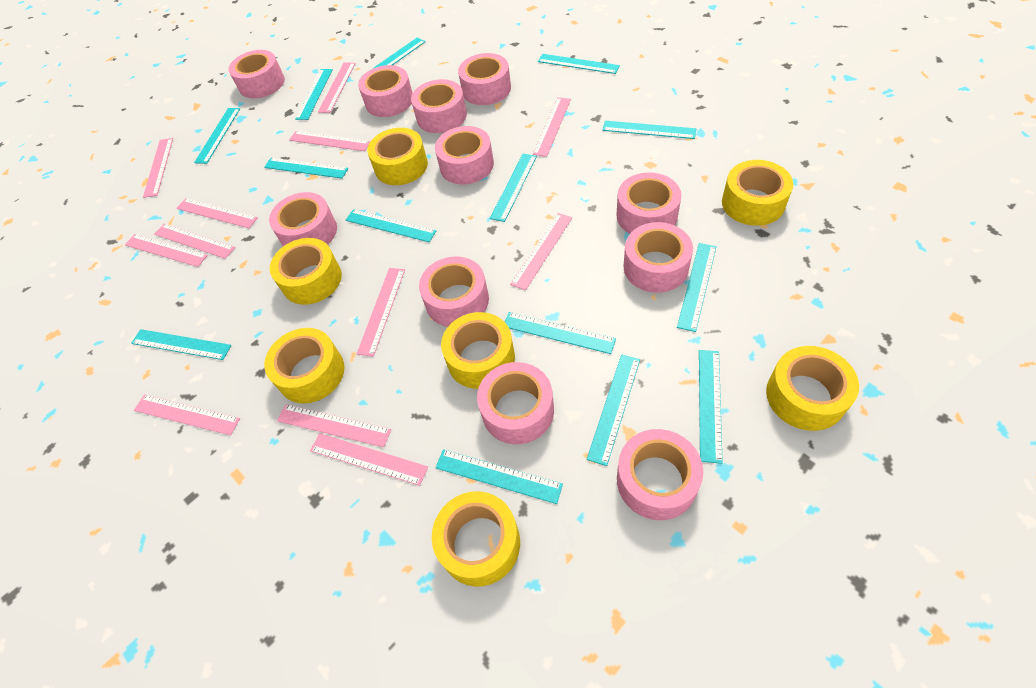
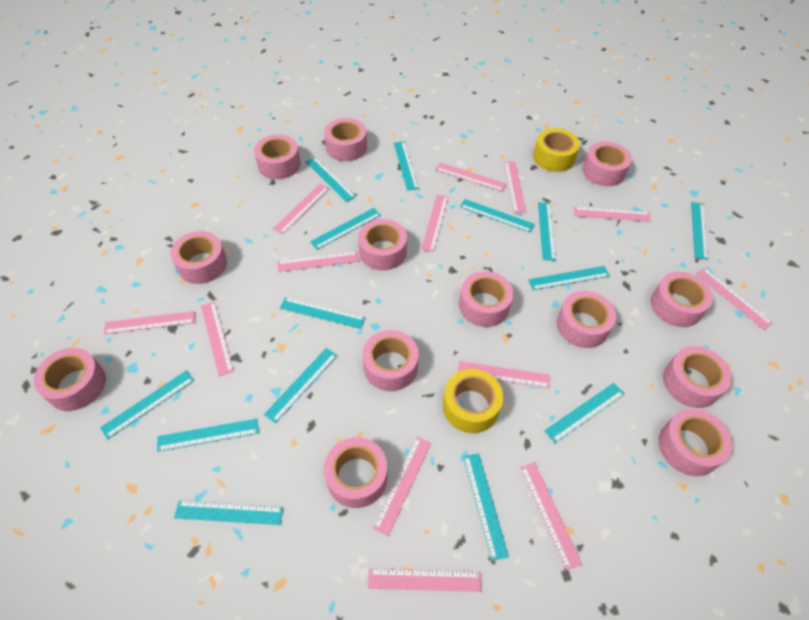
pink ruler: 12 -> 13
pink tape: 11 -> 13
yellow tape: 7 -> 2

